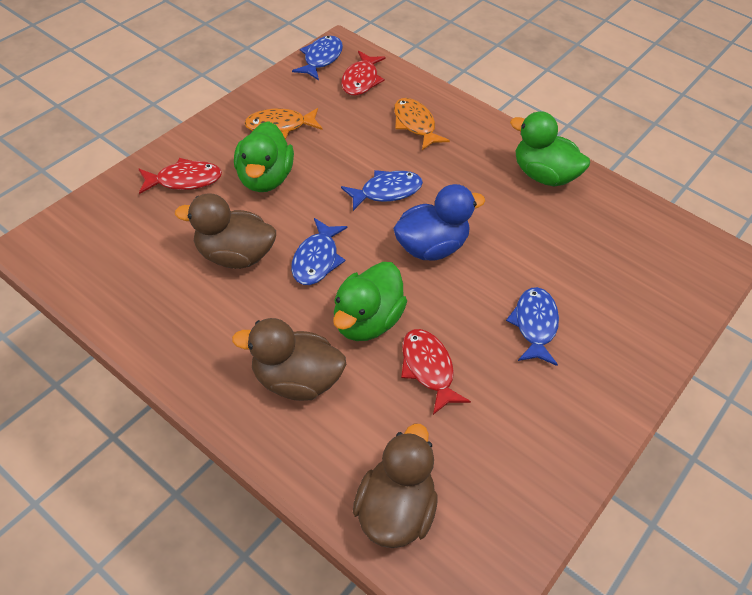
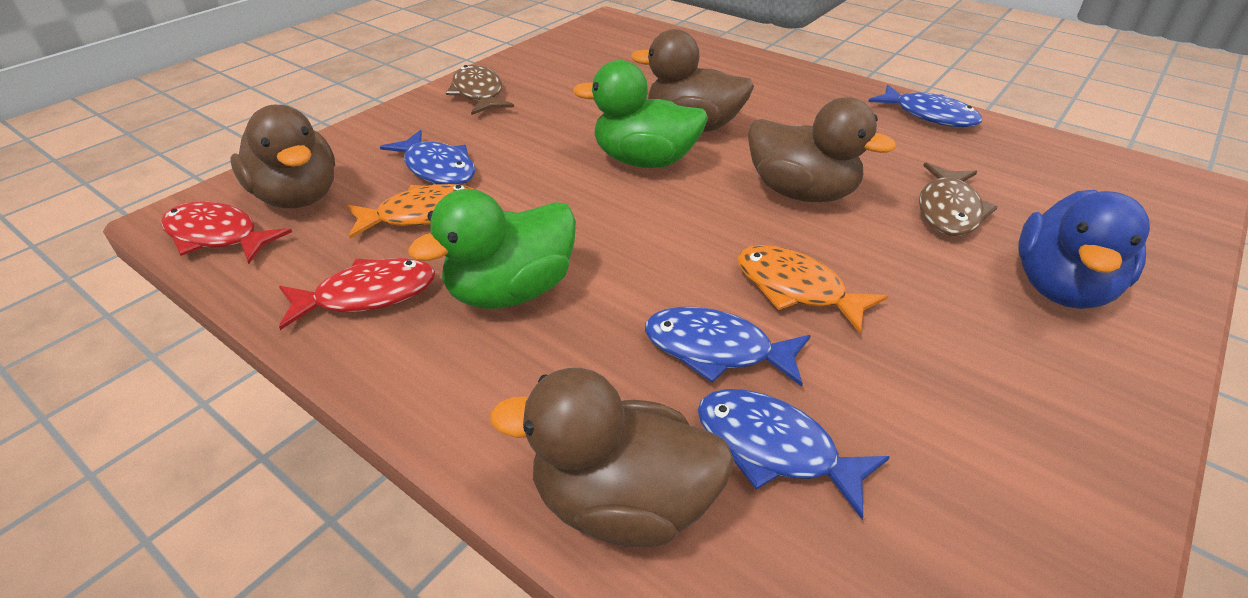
brown duck: 3 -> 4
brown fish: 0 -> 2
green duck: 3 -> 2
red fish: 3 -> 2

